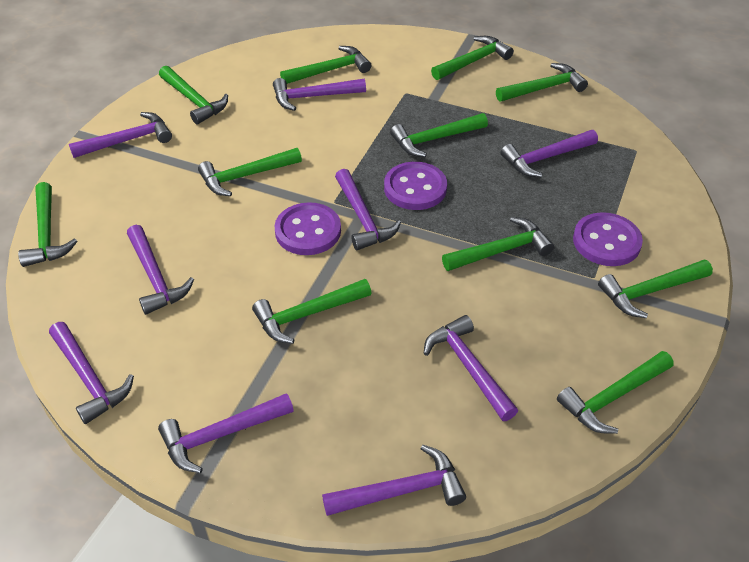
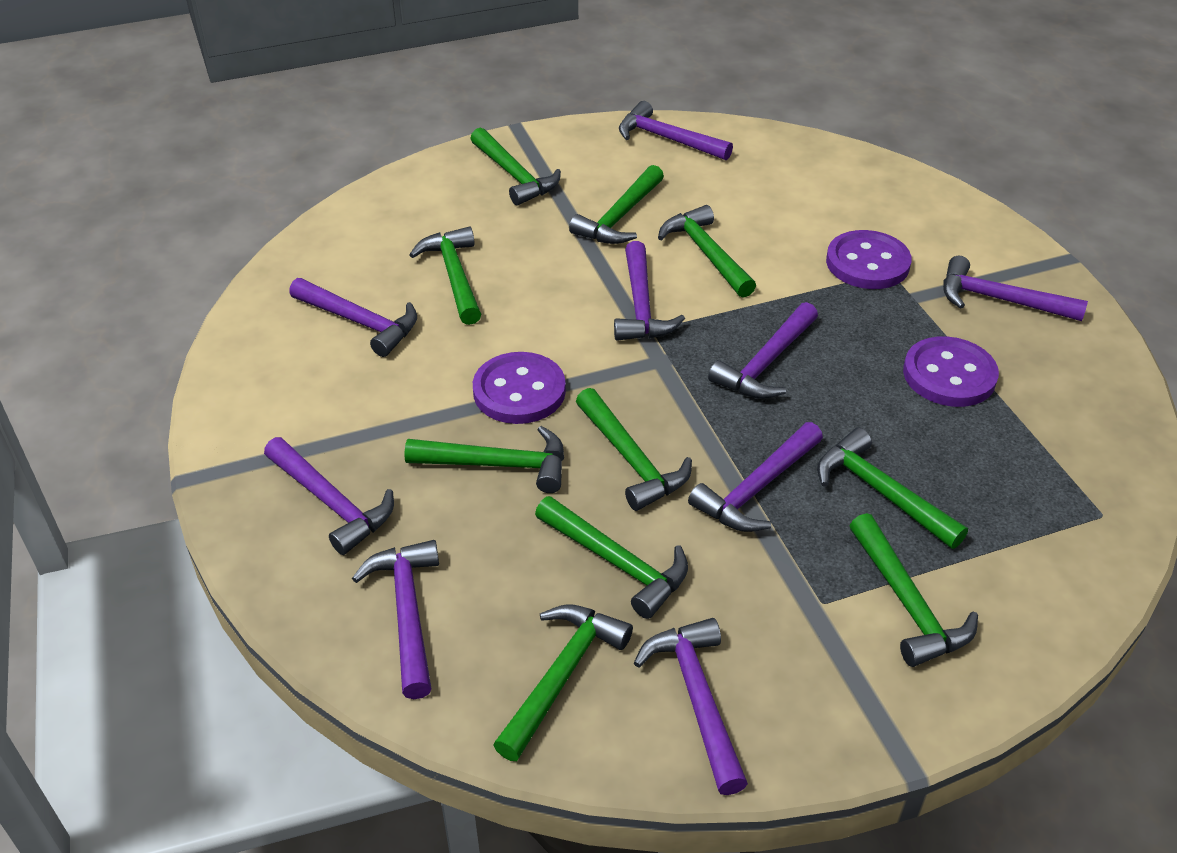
green hammer: 11 -> 10

